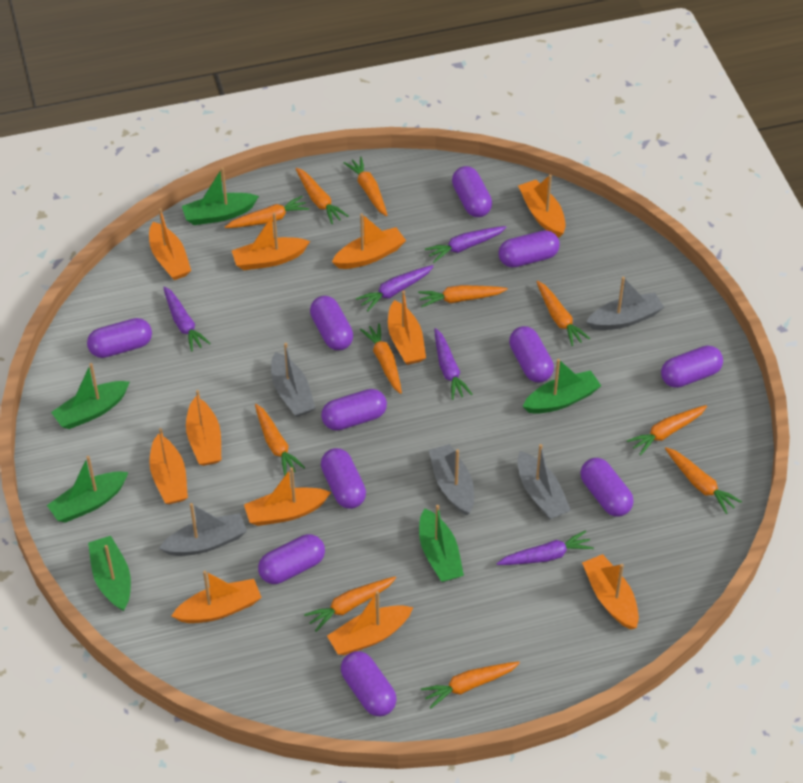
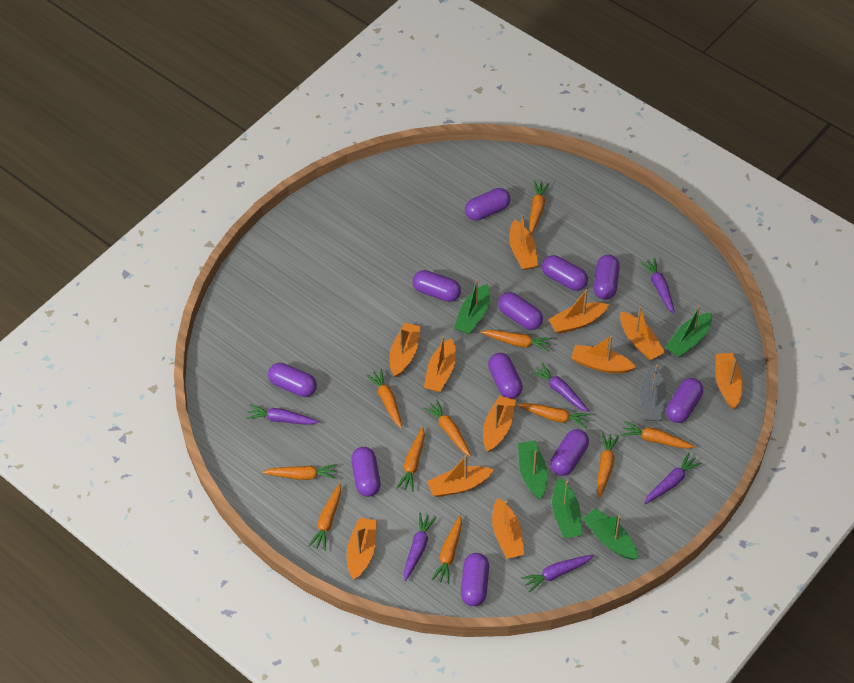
green boat: 6 -> 5
grey boat: 5 -> 1
purple carrot: 5 -> 6

